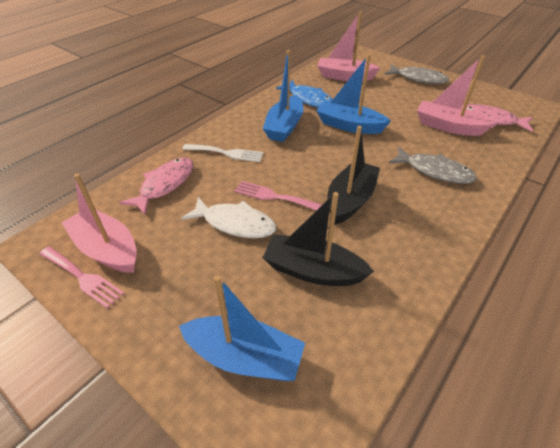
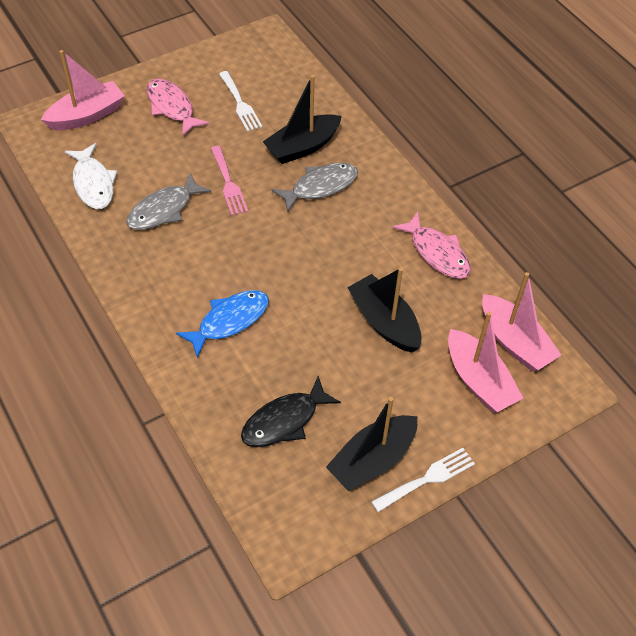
black boat: 2 -> 3
black fish: 0 -> 1
blue boat: 3 -> 0
pink fork: 2 -> 1
white fork: 1 -> 2

